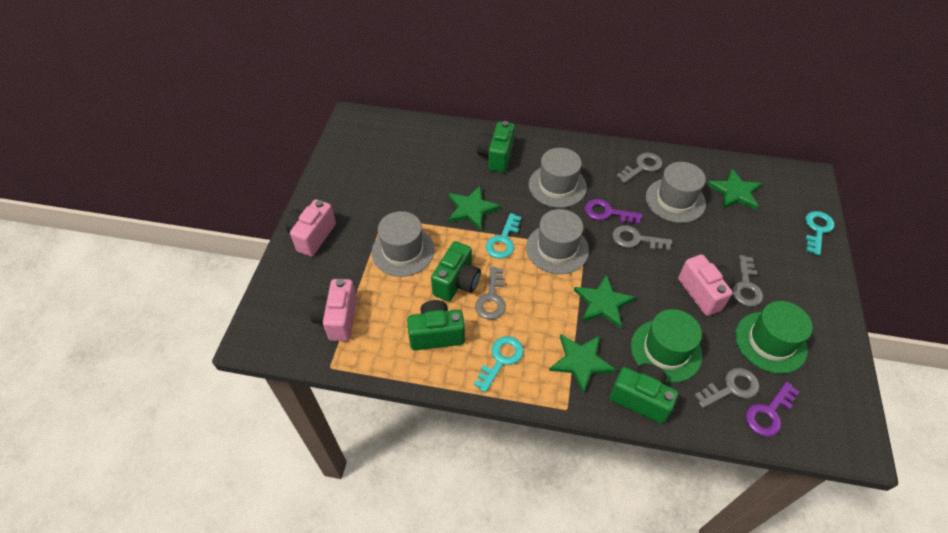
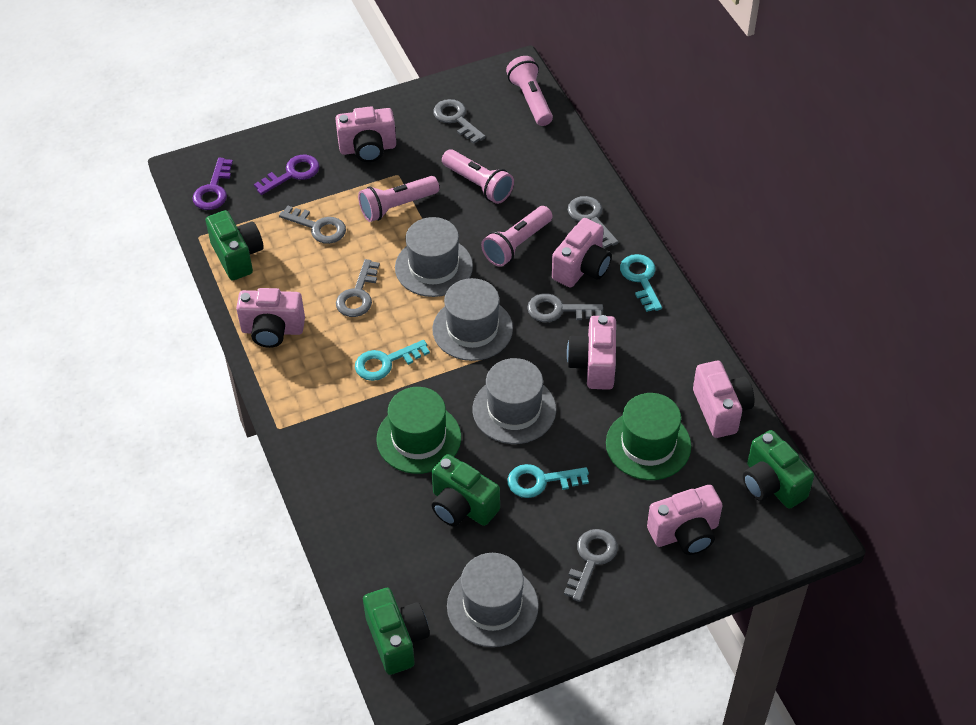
green star: 4 -> 0
grey key: 5 -> 6
pink camera: 3 -> 6
pink flashlight: 0 -> 4

